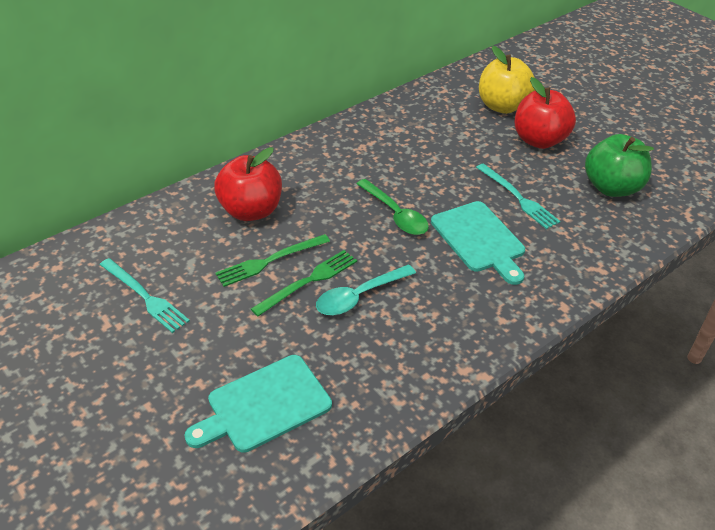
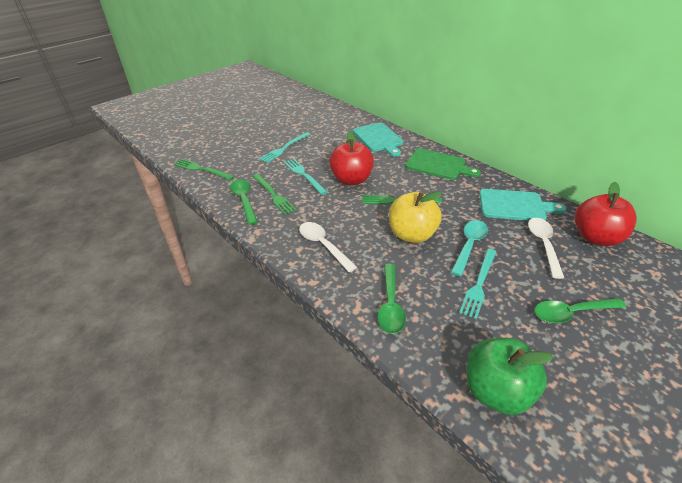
green cutting board: 0 -> 1
green fork: 2 -> 3
green spoon: 1 -> 3
turquoise fork: 2 -> 3
white spoon: 0 -> 2

